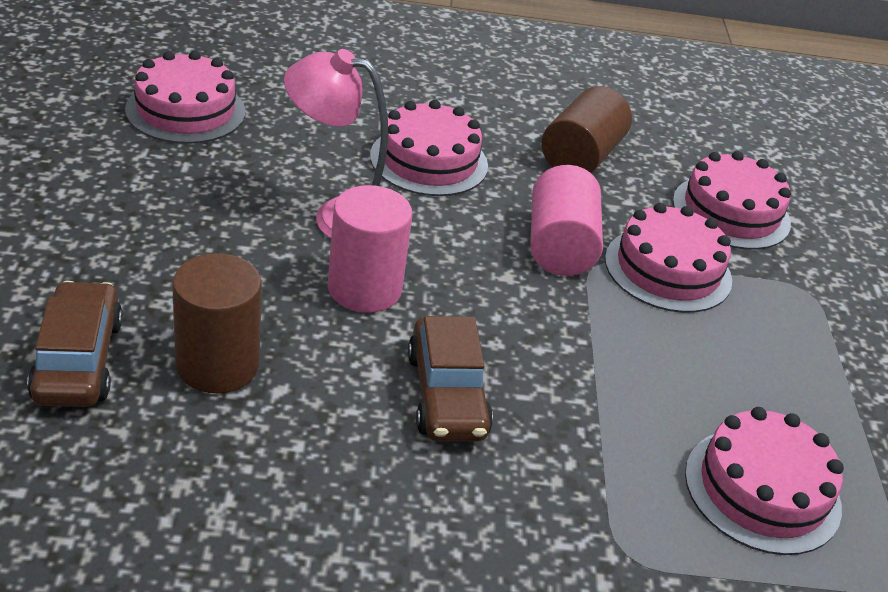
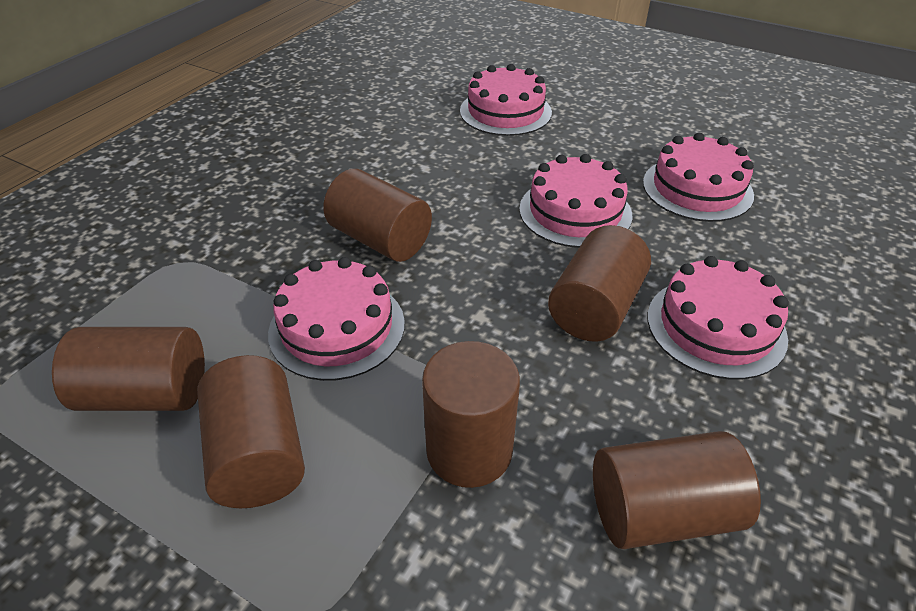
brown car: 2 -> 0
brown cylinder: 2 -> 6
pink cylinder: 2 -> 0
pink lamp: 1 -> 0

